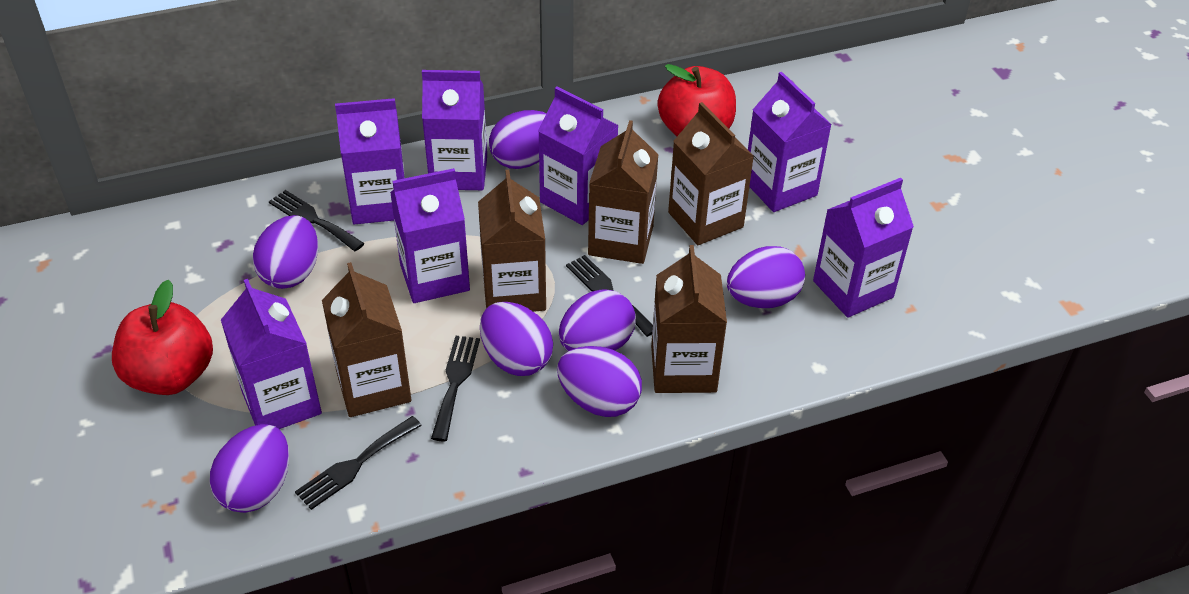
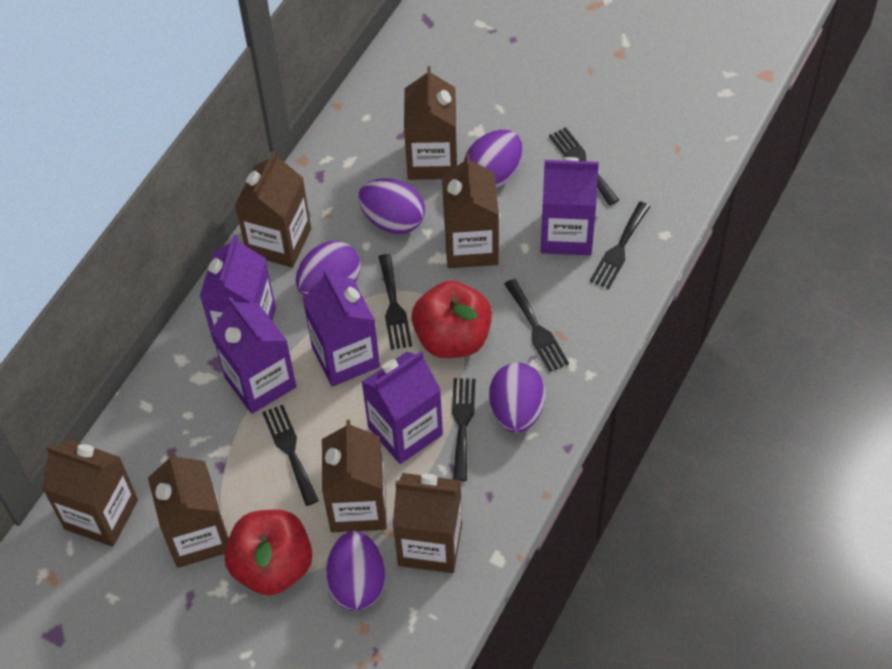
black fork: 4 -> 6
brown carton: 5 -> 7
purple carton: 7 -> 5
purple egg: 7 -> 5

